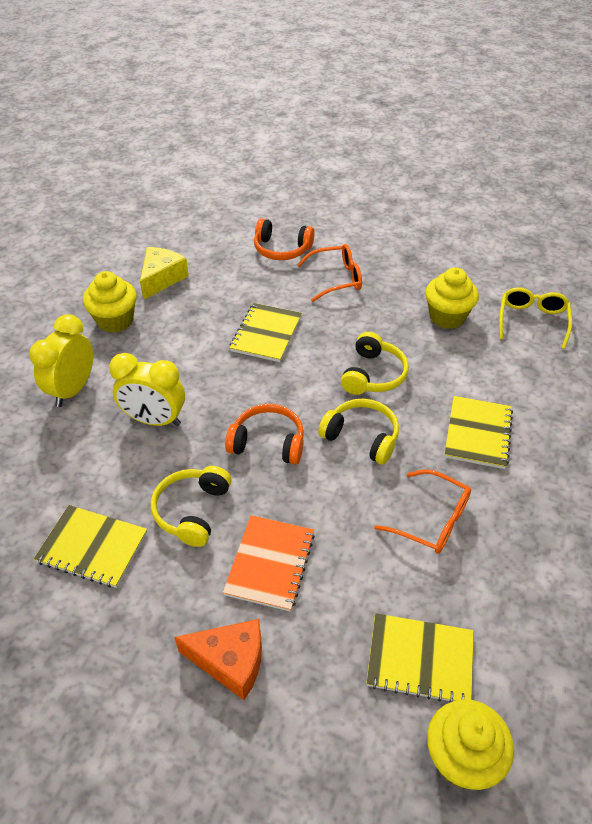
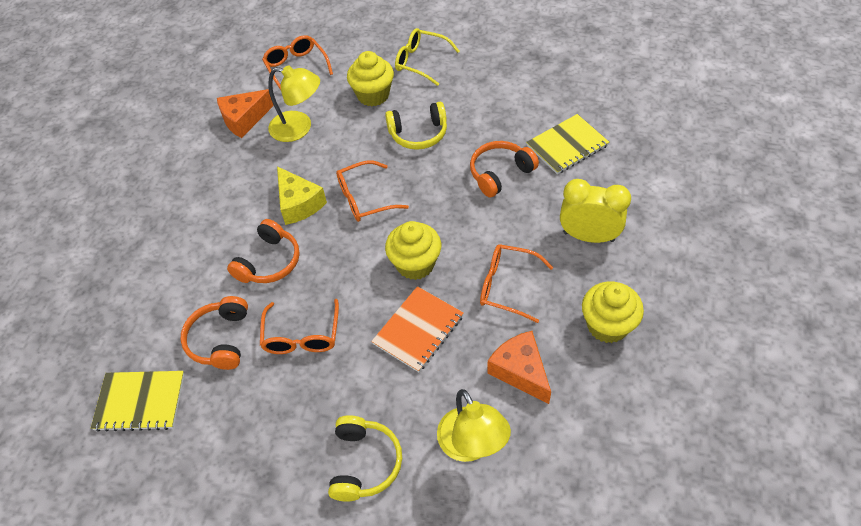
orange cheese: 1 -> 2
orange glasses: 2 -> 4
orange headphones: 2 -> 3
yellow clock: 2 -> 1
yellow headphones: 3 -> 2
yellow lamp: 0 -> 2
yellow notebook: 4 -> 2

